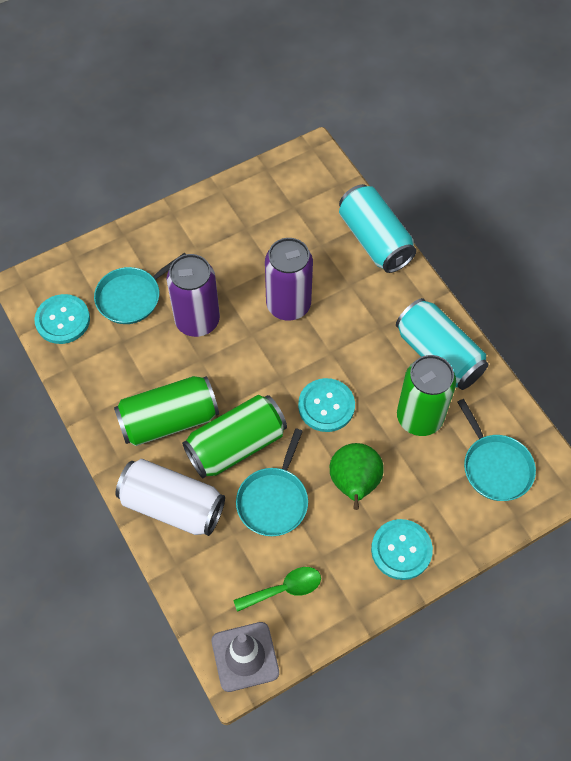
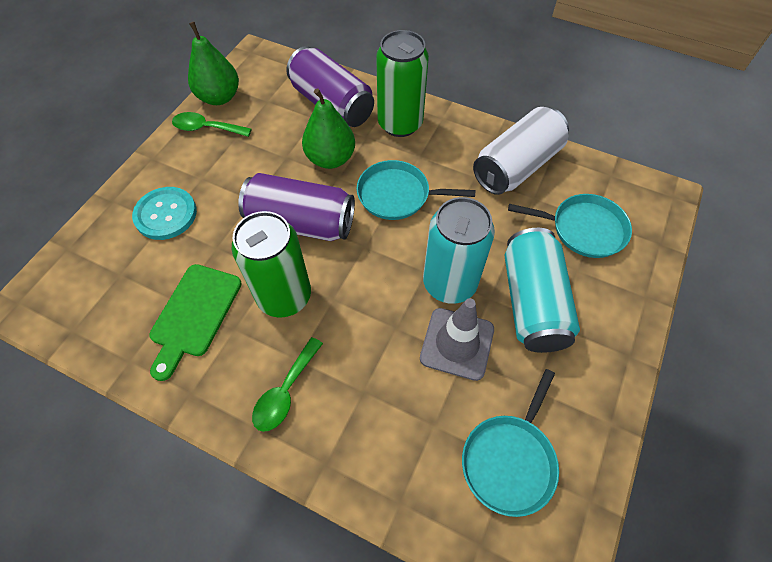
green can: 3 -> 2
green cutting board: 0 -> 1
green pear: 1 -> 2
green spoon: 1 -> 2
turquoise button: 3 -> 1

